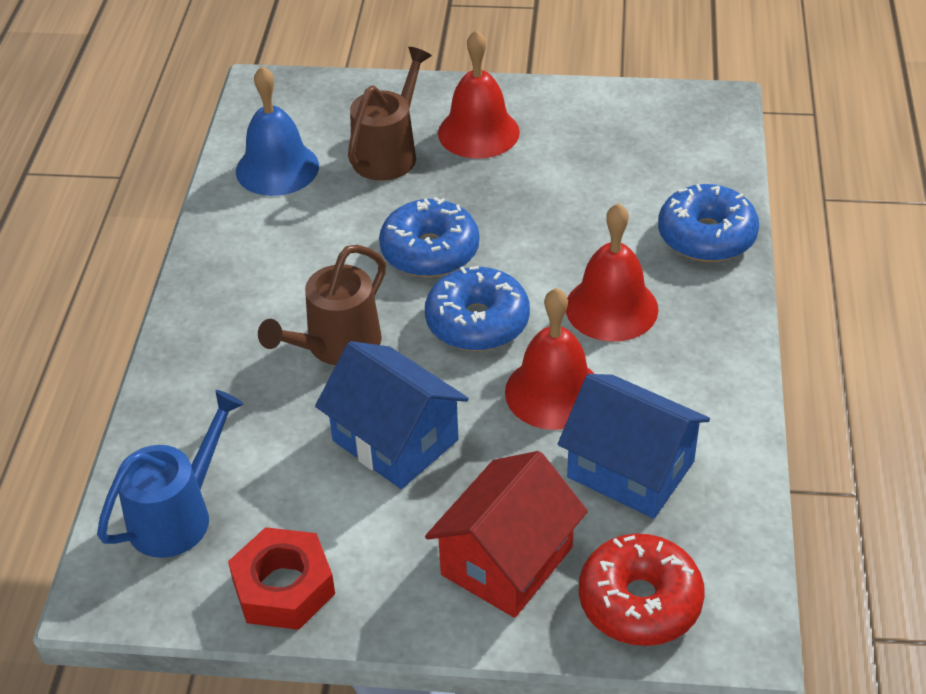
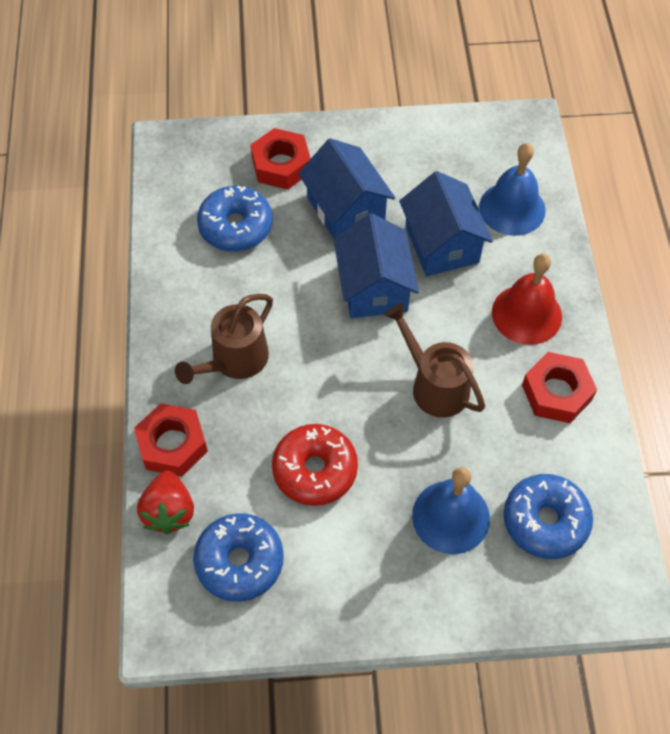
blue bell: 1 -> 2
blue house: 2 -> 3
blue watering can: 1 -> 0
red bell: 3 -> 1
red house: 1 -> 0
red nut: 1 -> 3
red strawberry: 0 -> 1

